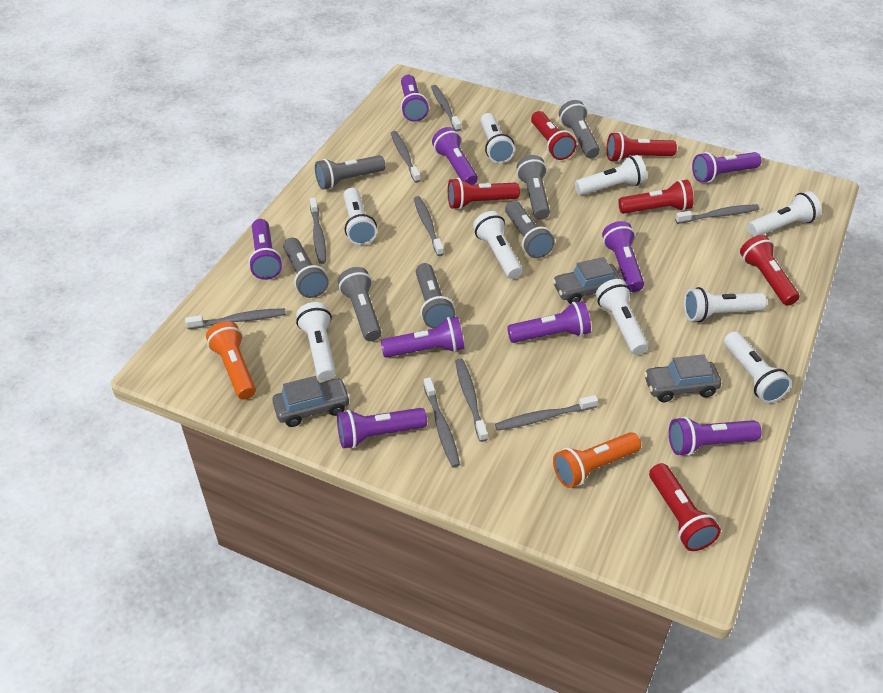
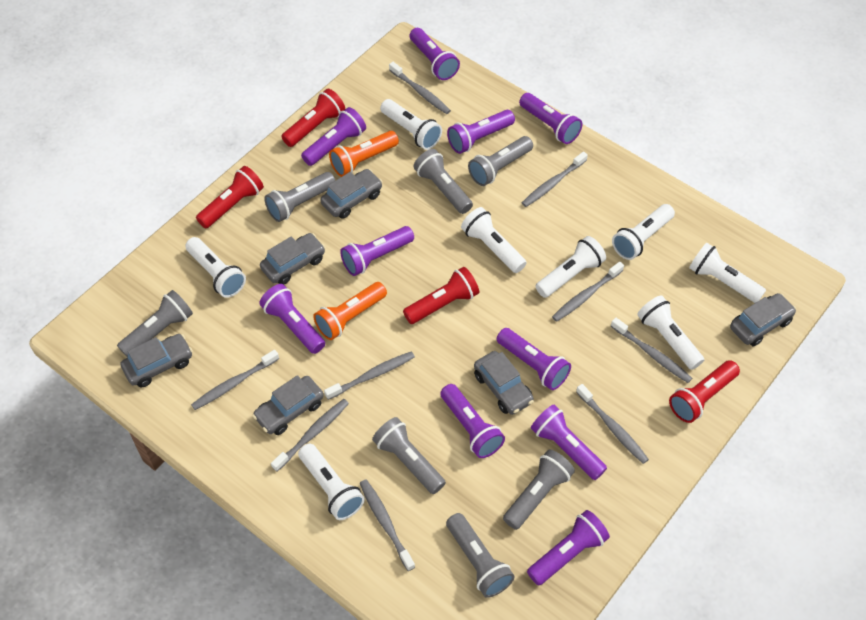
grey car: 3 -> 6
purple flashlight: 9 -> 10
red flashlight: 6 -> 4
white flashlight: 9 -> 8

